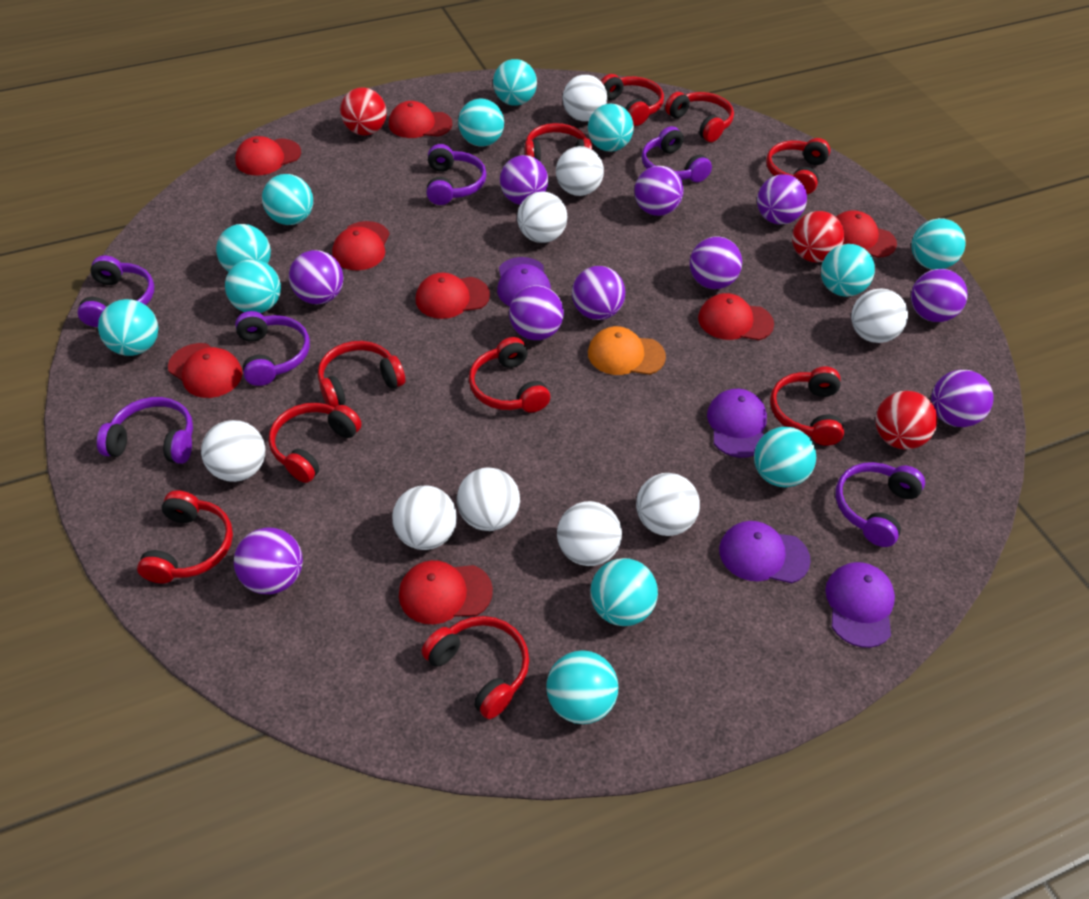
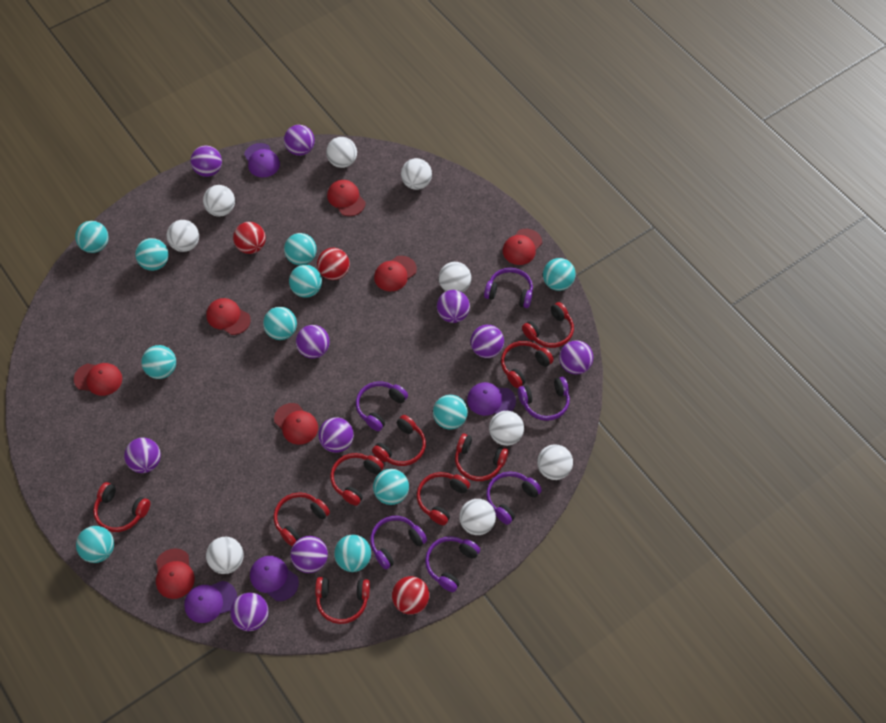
orange cap: 1 -> 0
red cap: 8 -> 7
red headphones: 10 -> 9
turquoise ball: 12 -> 11

